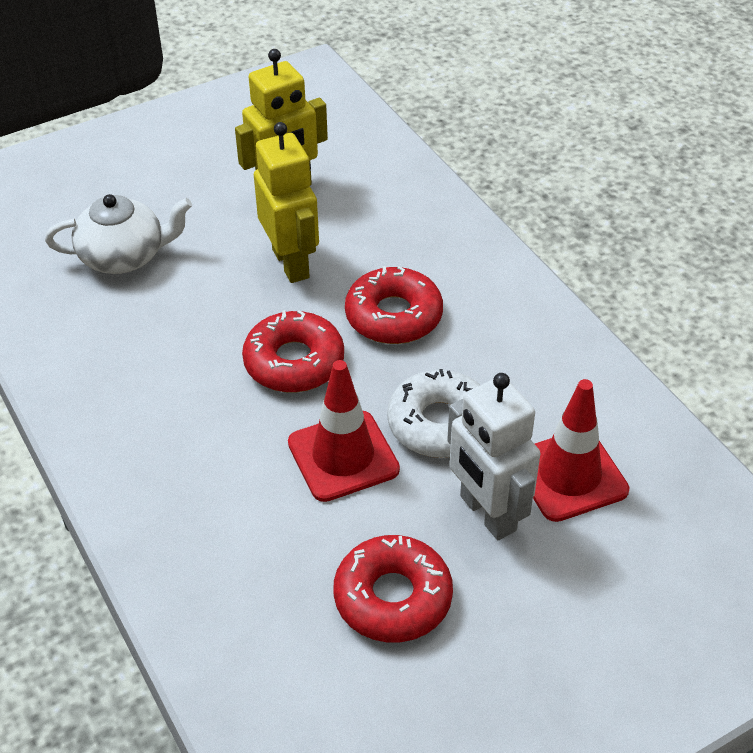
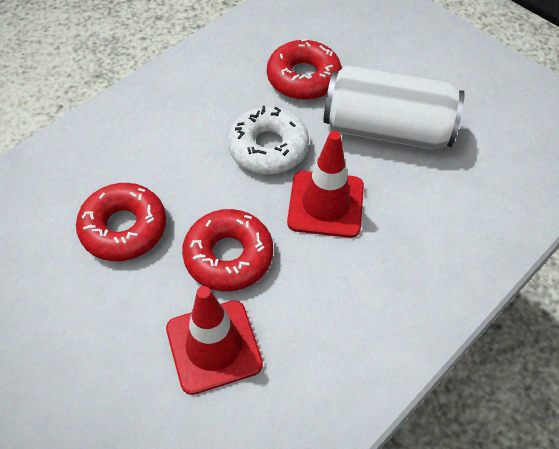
white can: 0 -> 1
white robot: 1 -> 0
white teapot: 1 -> 0
yellow robot: 2 -> 0

